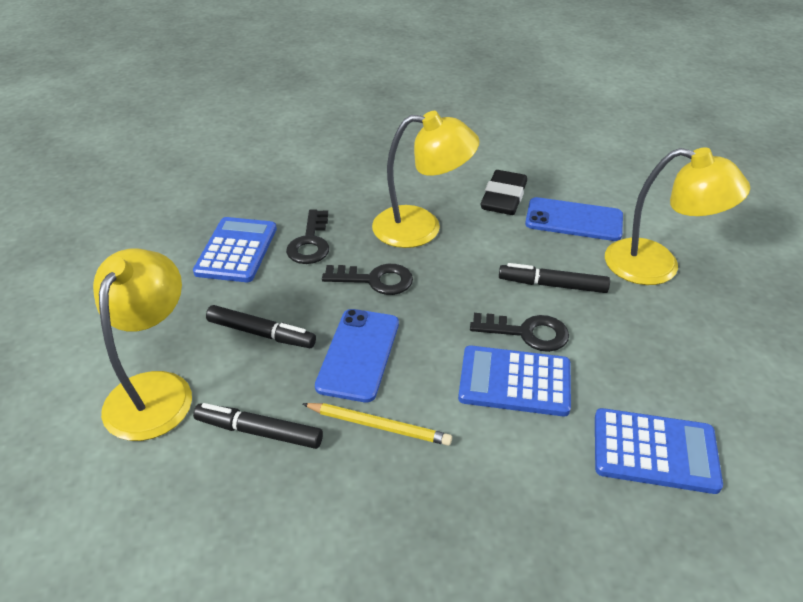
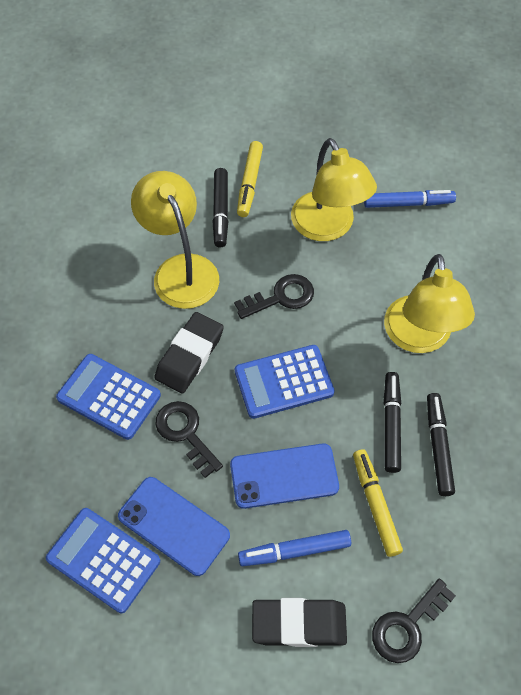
black eraser: 1 -> 2
blue marker: 0 -> 2
yellow marker: 0 -> 2
yellow pencil: 1 -> 0

